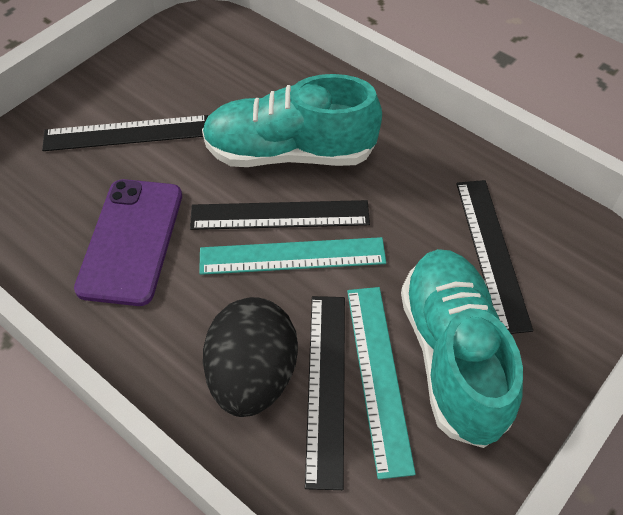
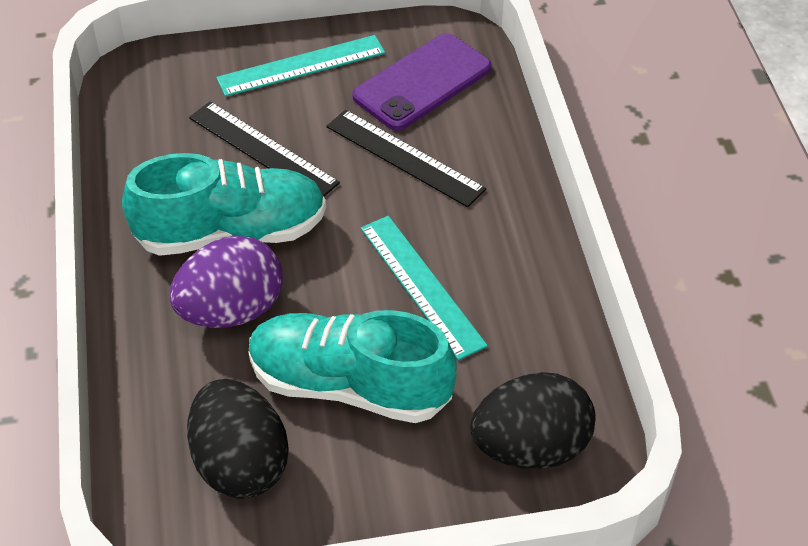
black egg: 1 -> 2
black ruler: 4 -> 2
purple egg: 0 -> 1

